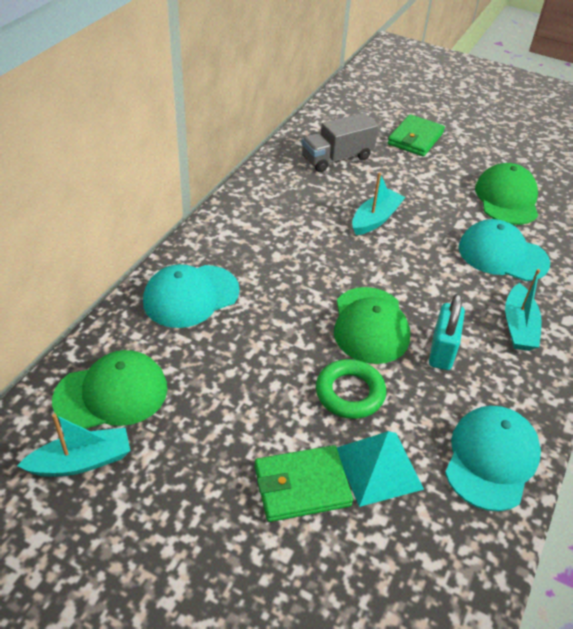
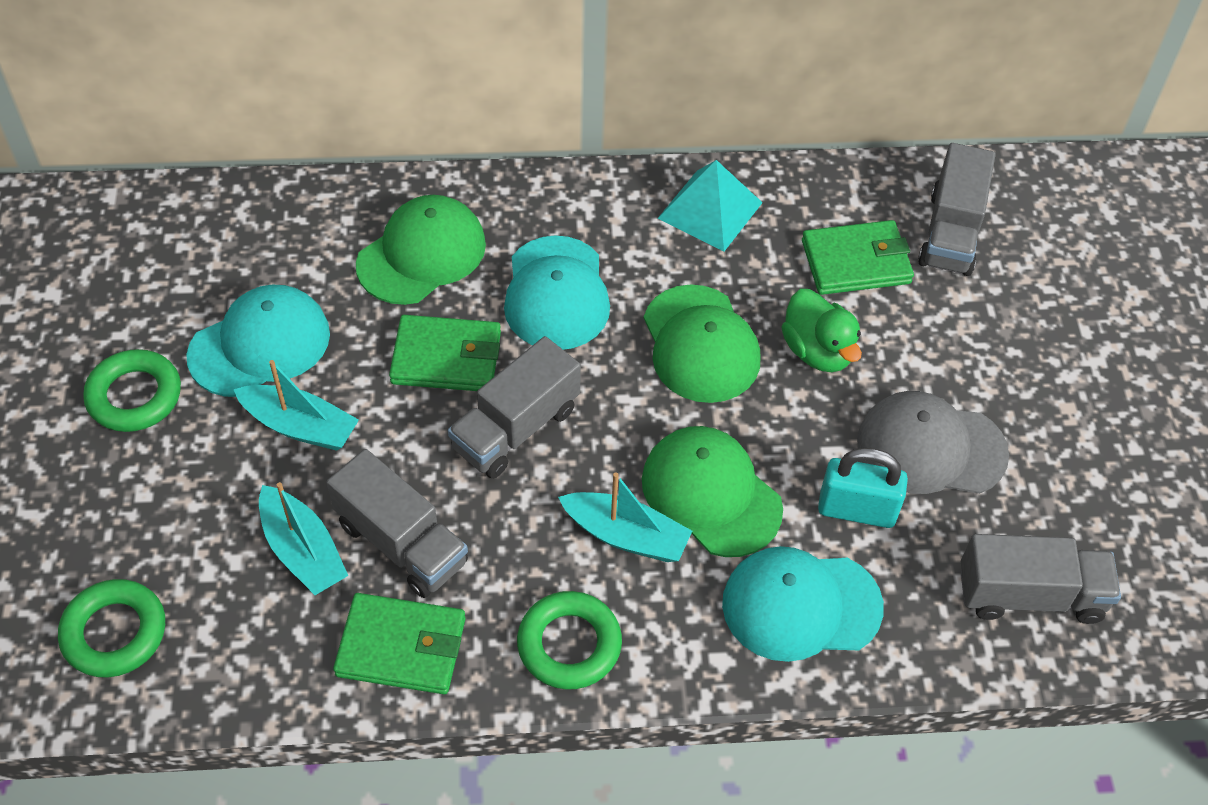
green duck: 0 -> 1
green ring: 1 -> 3
green wallet: 2 -> 3
grey cap: 0 -> 1
grey truck: 1 -> 4

